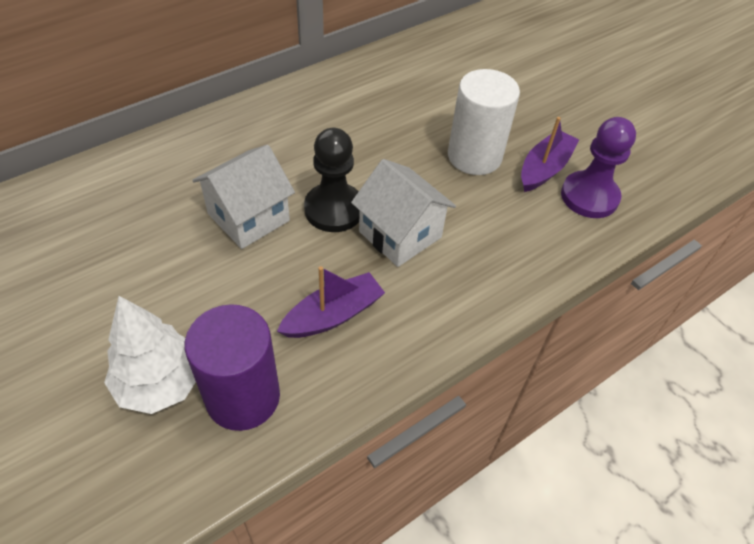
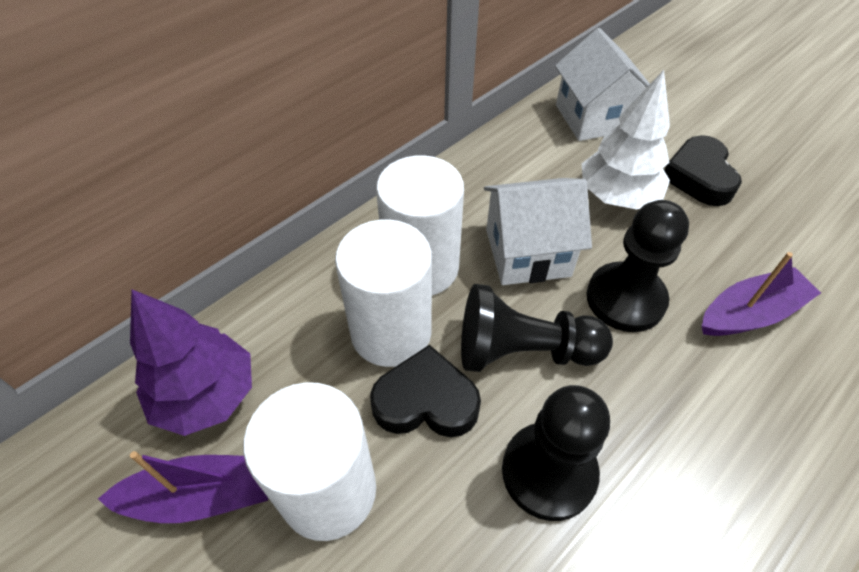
black heart: 0 -> 2
black pawn: 1 -> 3
purple cylinder: 1 -> 0
purple pawn: 1 -> 0
purple tree: 0 -> 1
white cylinder: 1 -> 3

